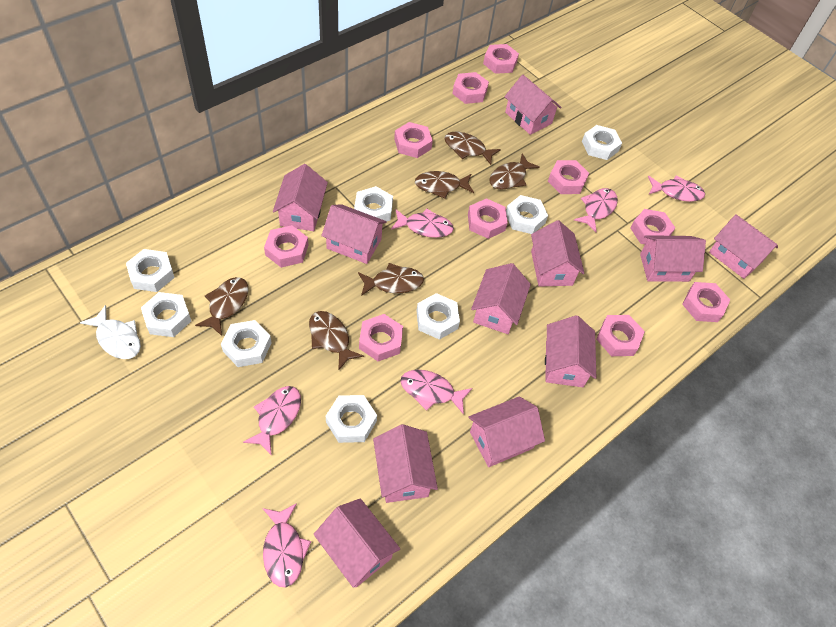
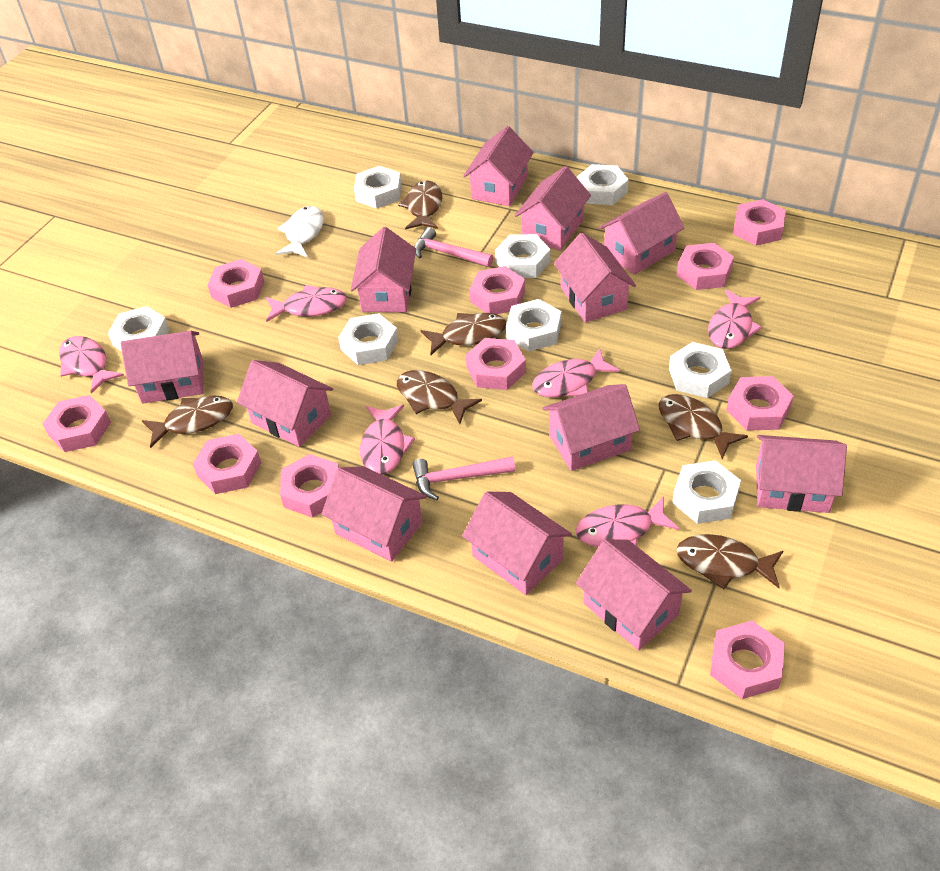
pink hammer: 0 -> 2
pink house: 11 -> 12

